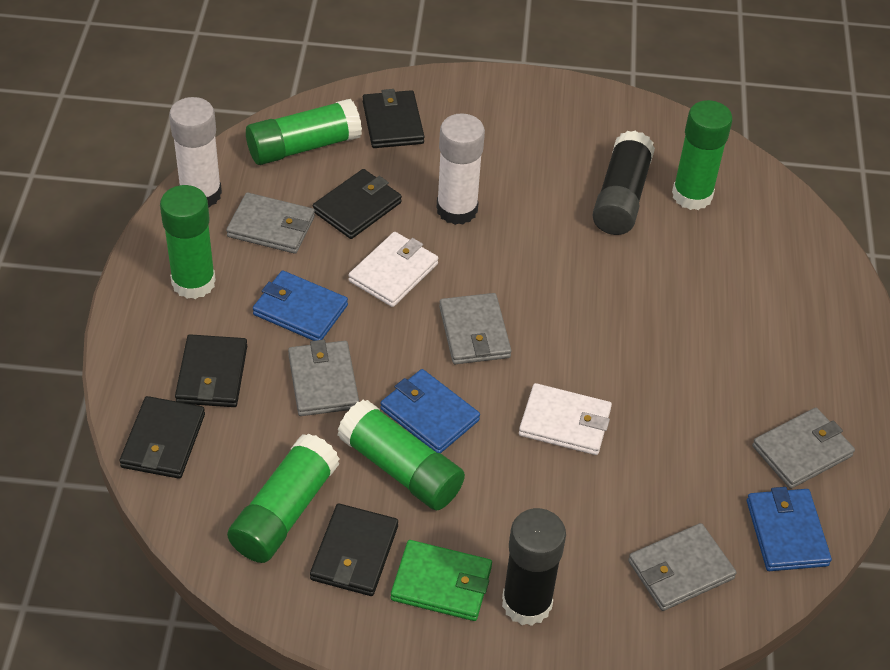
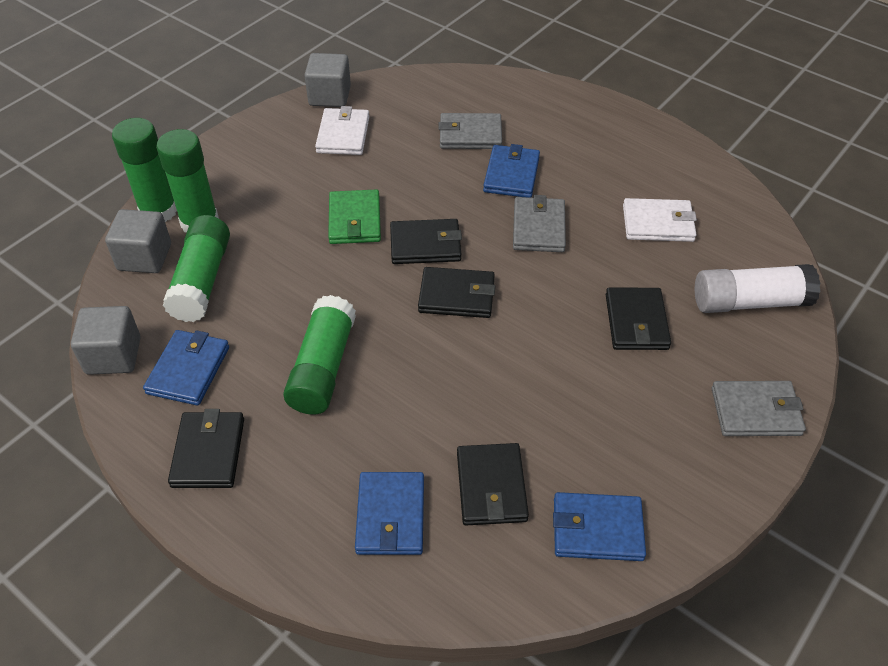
black glue stick: 2 -> 0
blue wallet: 3 -> 4
green glue stick: 5 -> 4
grey cube: 0 -> 3
grey wallet: 5 -> 3
white glue stick: 2 -> 1

